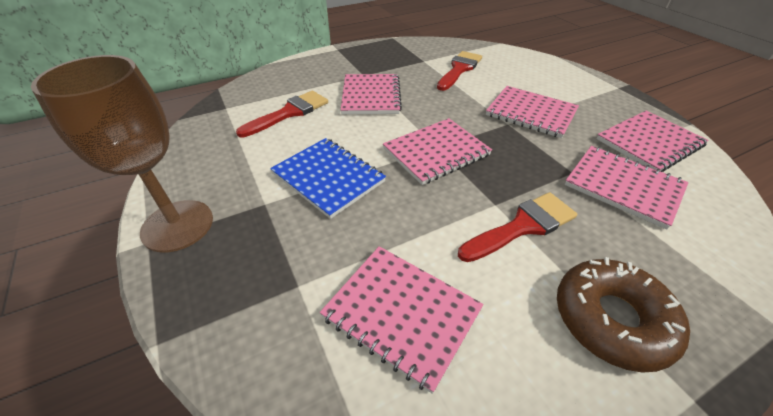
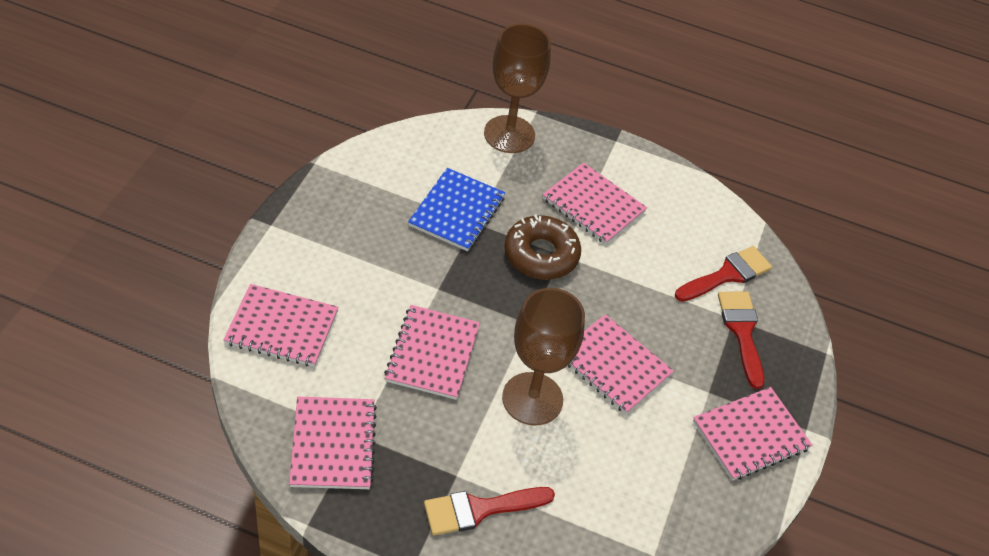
brown goblet: 1 -> 2

